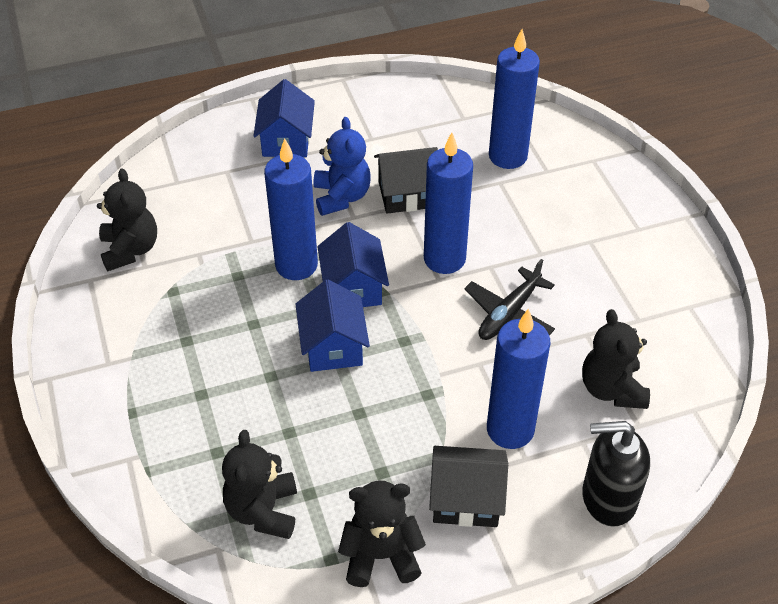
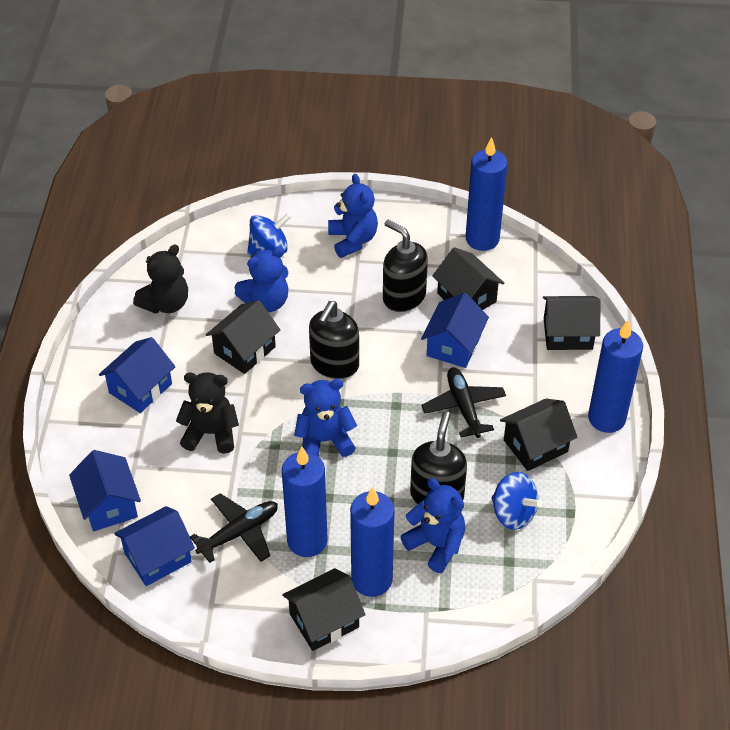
black house: 2 -> 5
black plane: 1 -> 2
black soap dispenser: 1 -> 3
black teddy bear: 4 -> 2
blue house: 3 -> 4
blue spinning top: 0 -> 2
blue teddy bear: 1 -> 4

